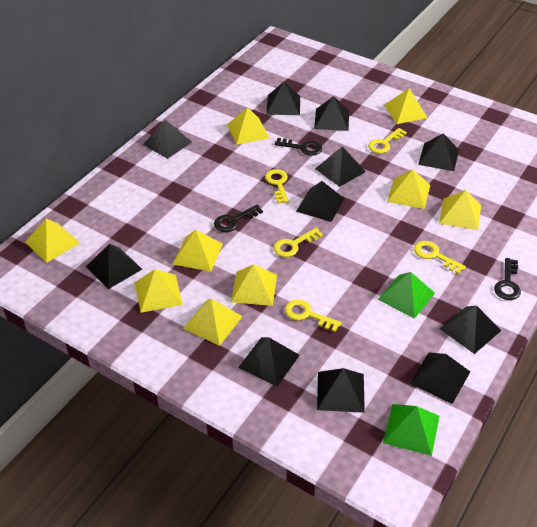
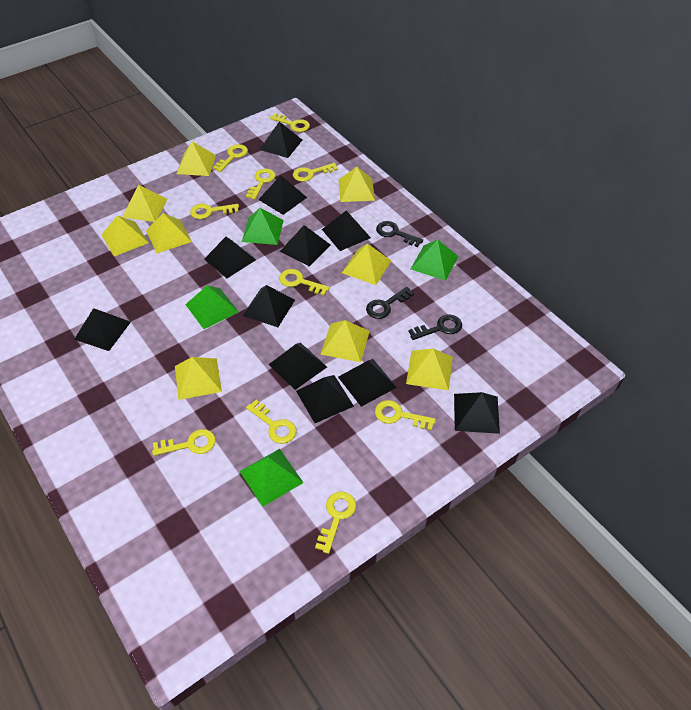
green pyramid: 2 -> 4
yellow key: 5 -> 10

